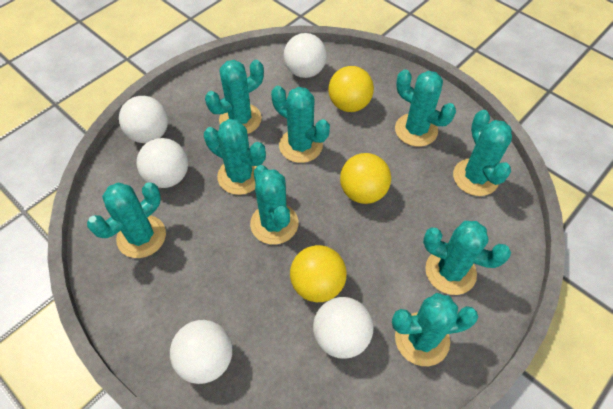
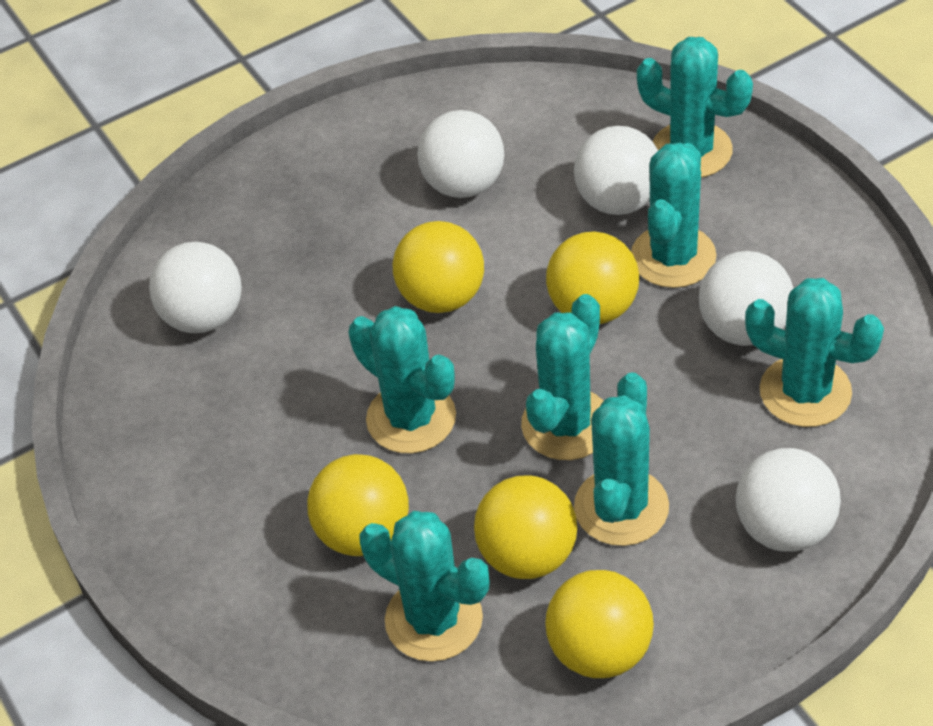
turquoise cactus: 9 -> 7
yellow ball: 3 -> 5

